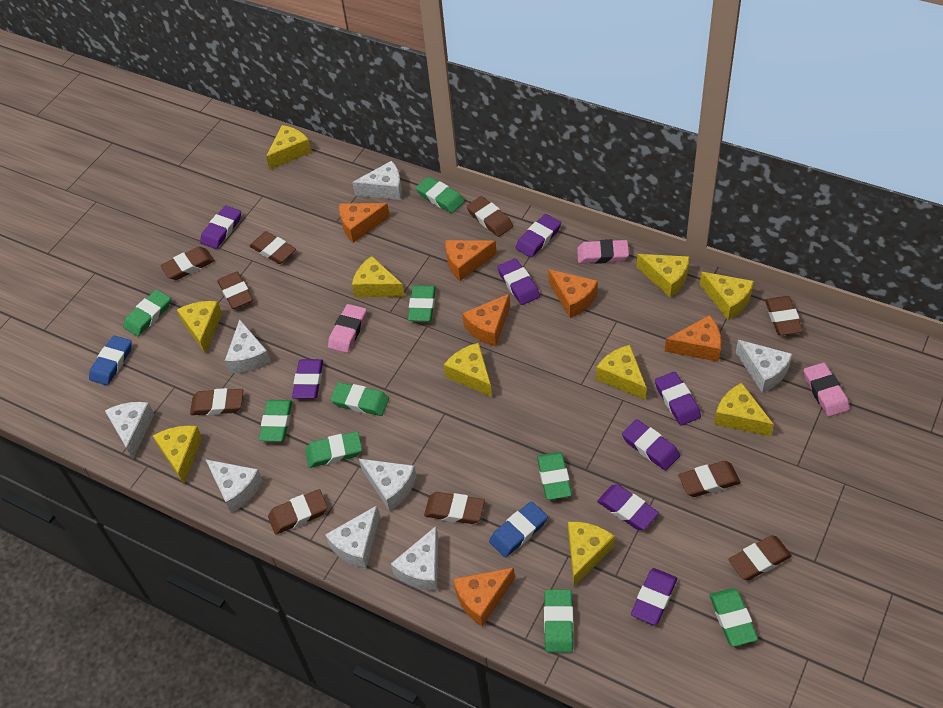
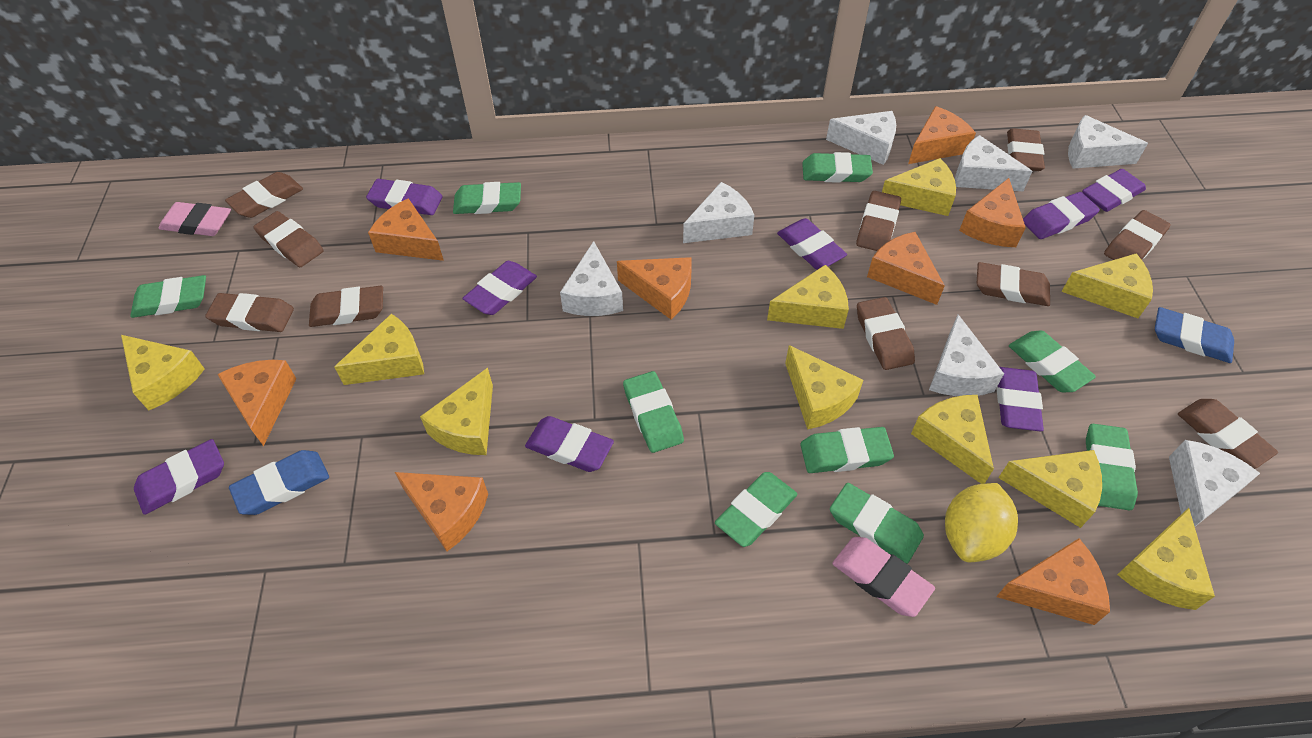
orange cheese: 6 -> 8
pink eraser: 3 -> 2
white cheese: 8 -> 7
yellow lemon: 0 -> 1

